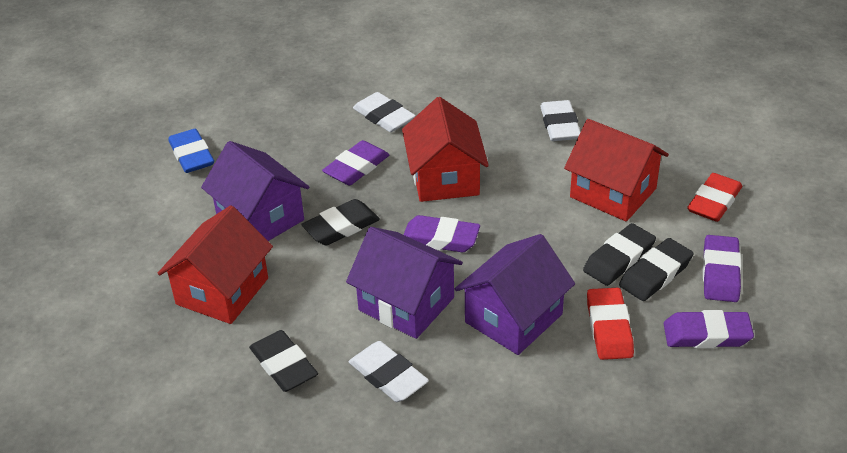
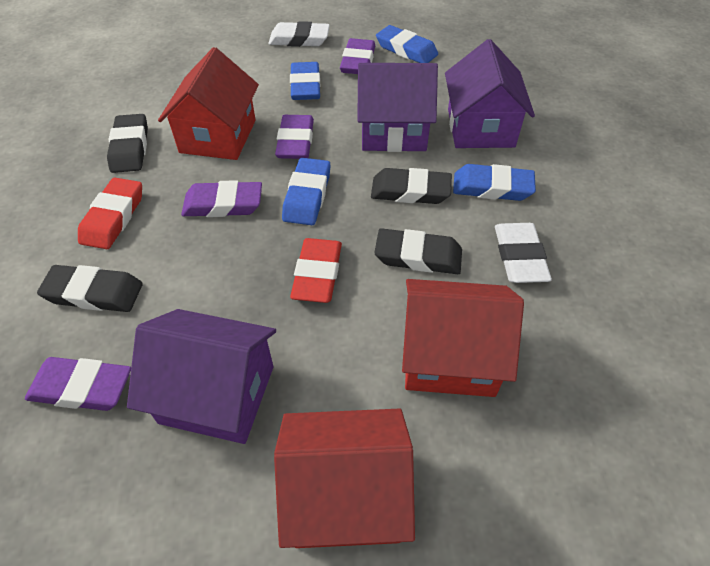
blue eraser: 1 -> 4
white eraser: 3 -> 2

